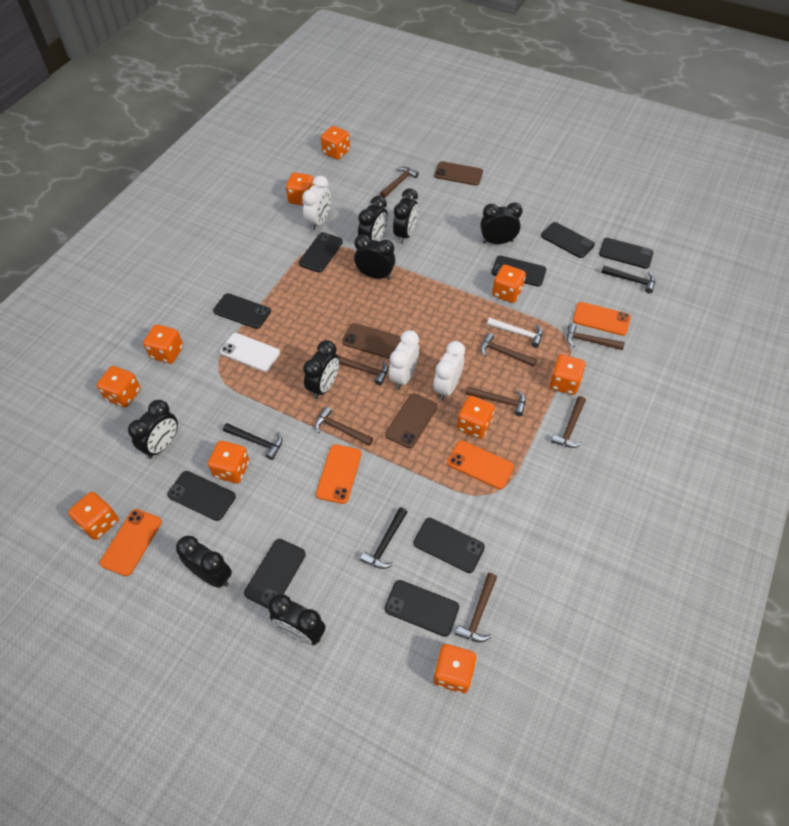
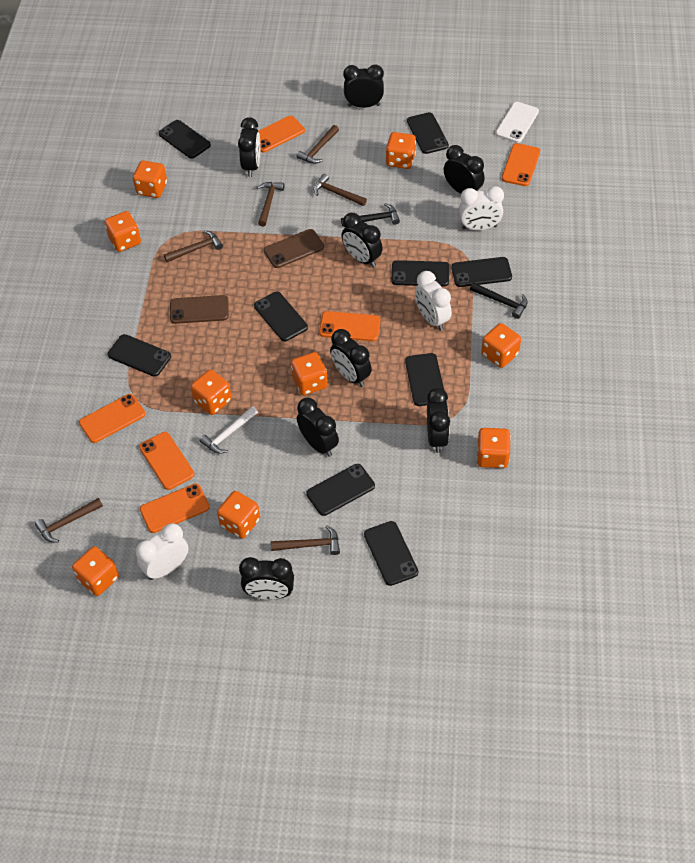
black hammer: 3 -> 2
brown hammer: 8 -> 6
brown phone: 3 -> 2
orange dice: 10 -> 9
orange phone: 4 -> 6

